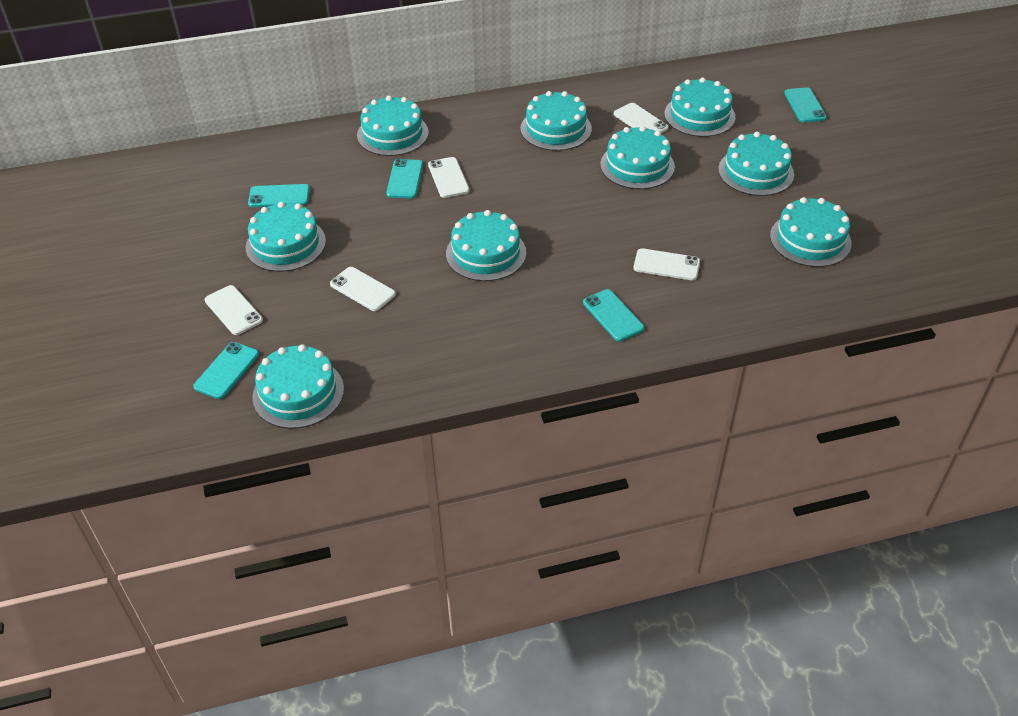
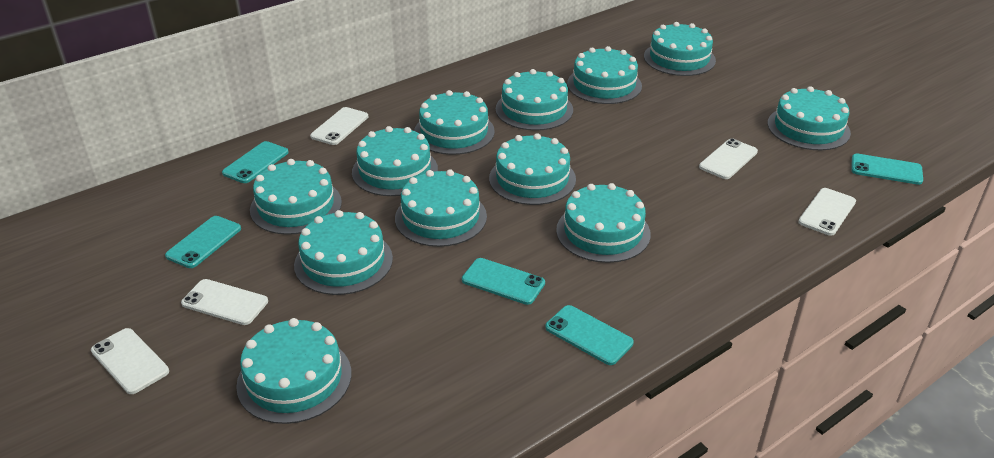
turquoise cake: 9 -> 12

